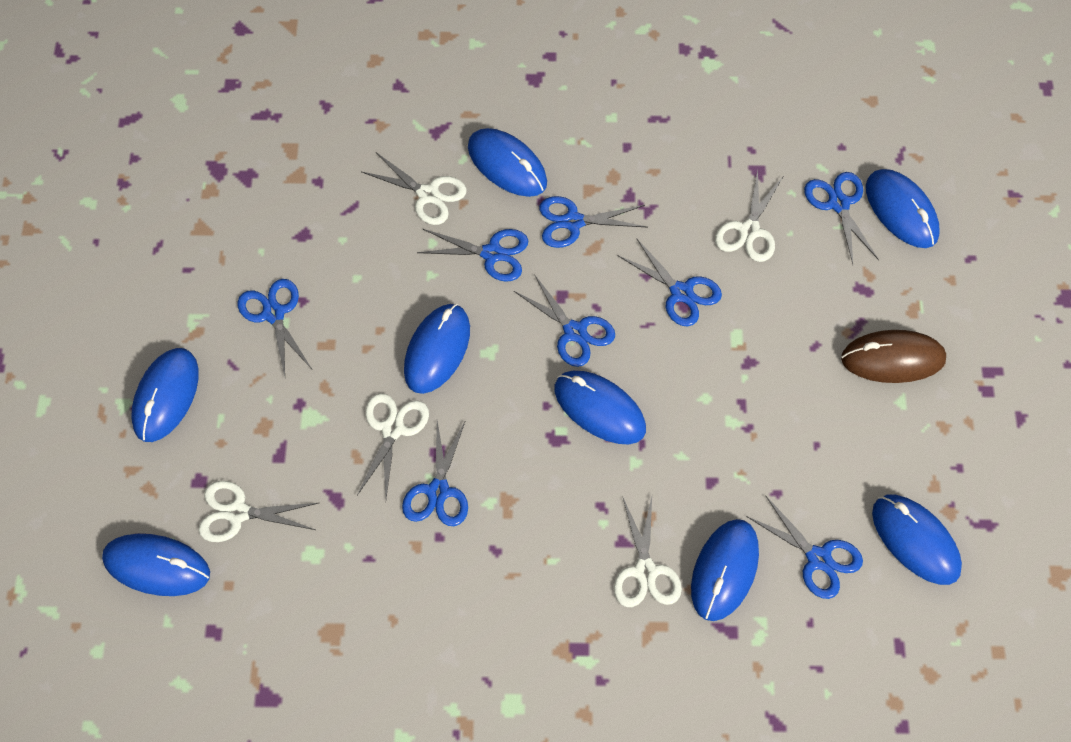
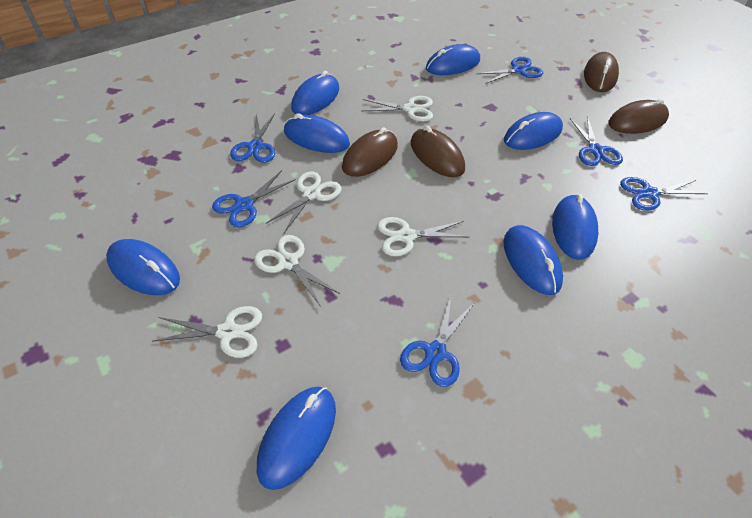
blue scissors: 8 -> 6
brown mouse: 1 -> 4

